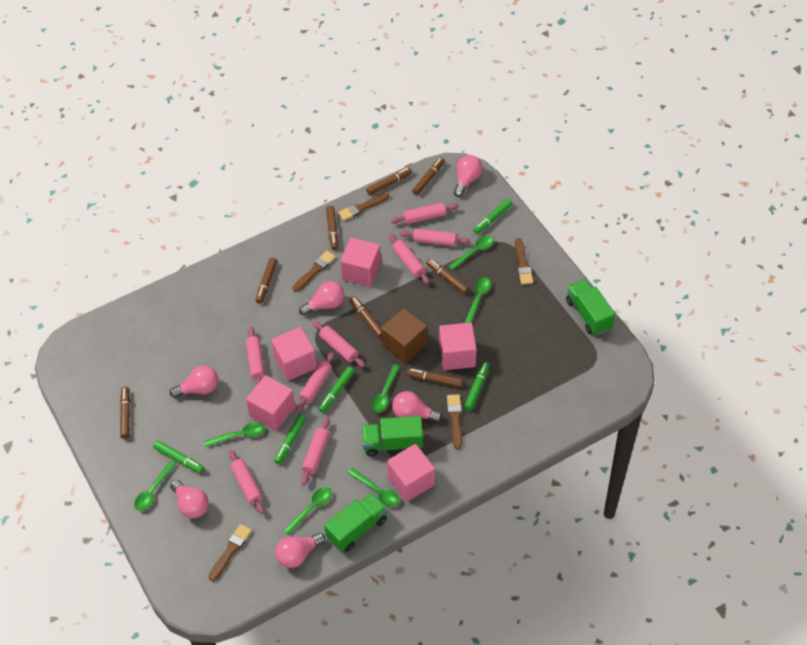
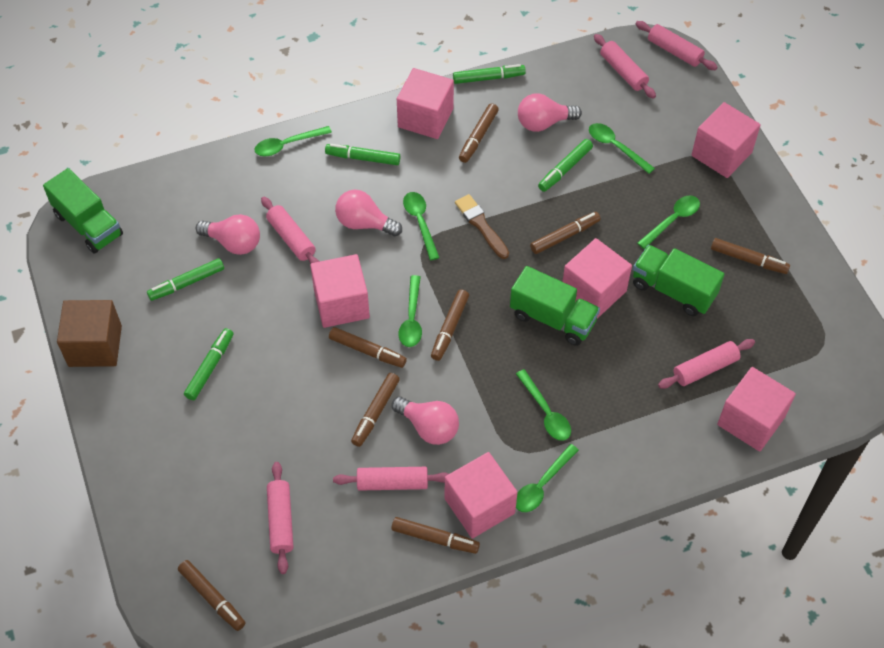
brown brush: 5 -> 1
pink cube: 5 -> 6
pink light bulb: 6 -> 4
pink rolling pin: 8 -> 6

